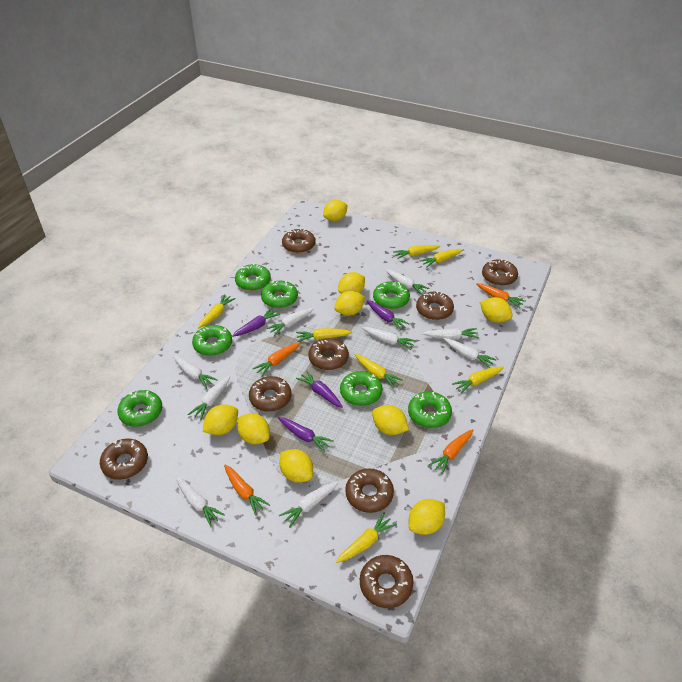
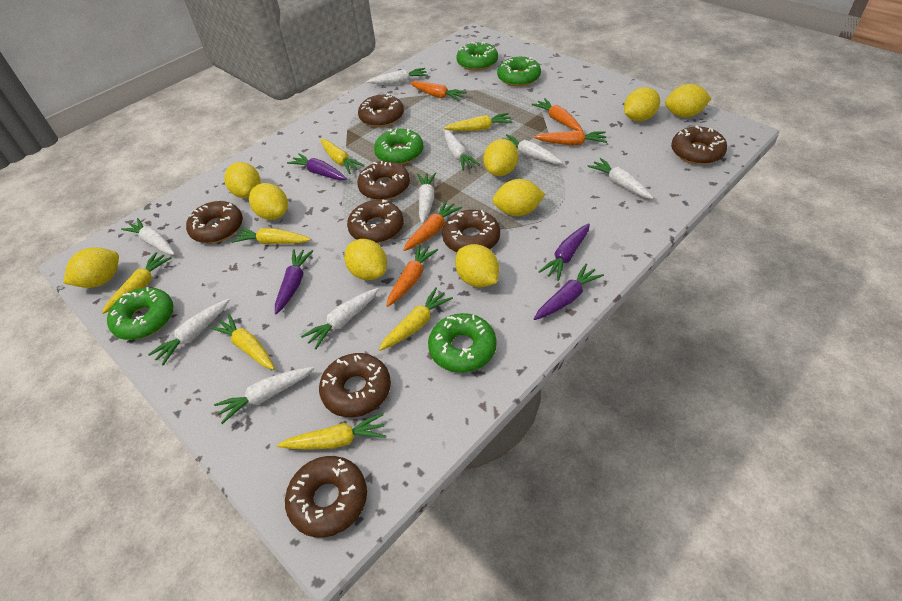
green donut: 7 -> 5
orange carrot: 4 -> 5

